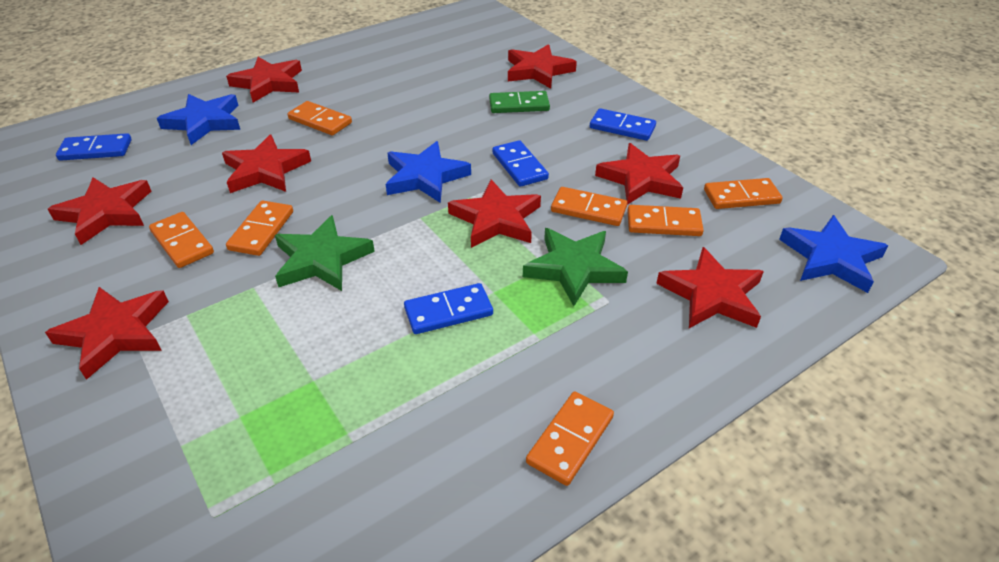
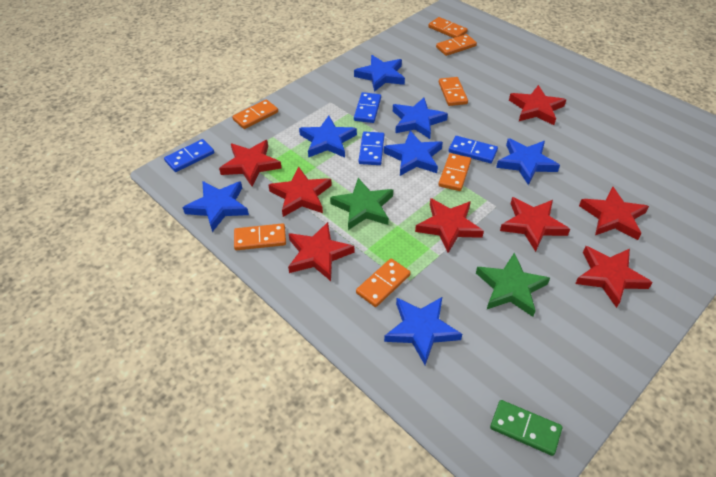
blue star: 3 -> 7

